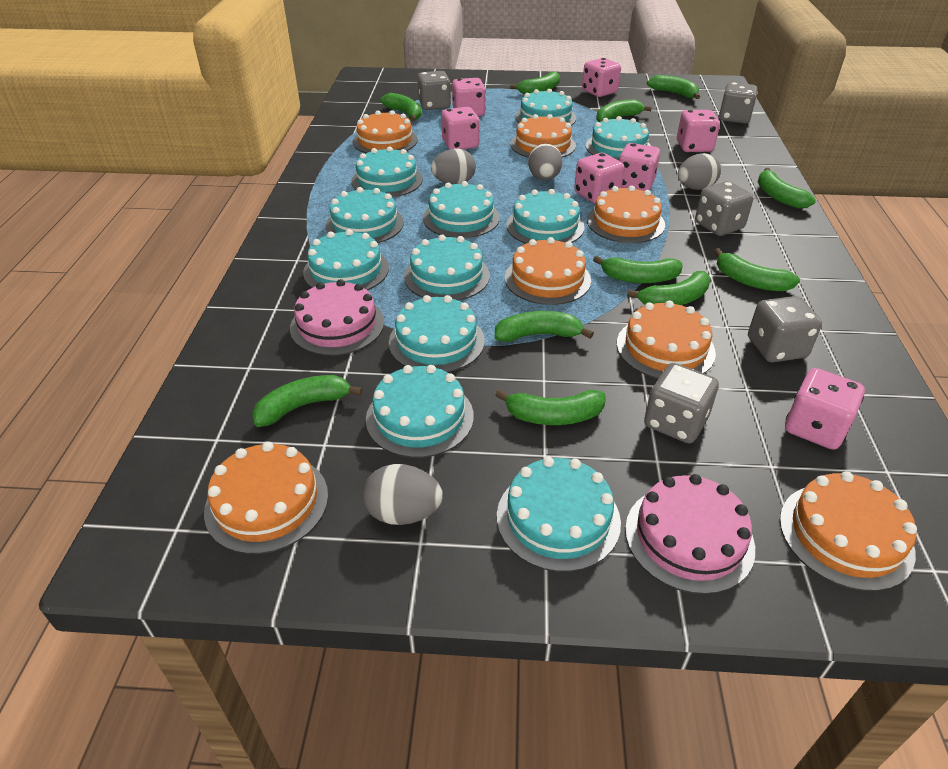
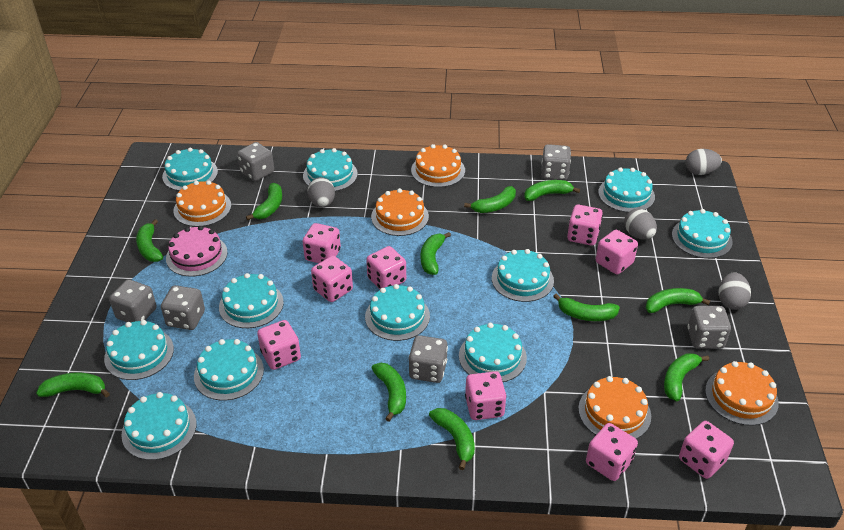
grey dice: 5 -> 6
orange cake: 7 -> 5
pink cake: 2 -> 1
pink dice: 7 -> 9

